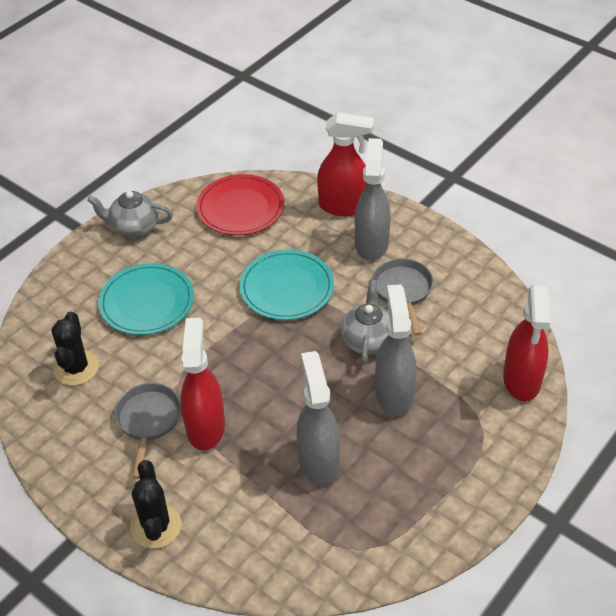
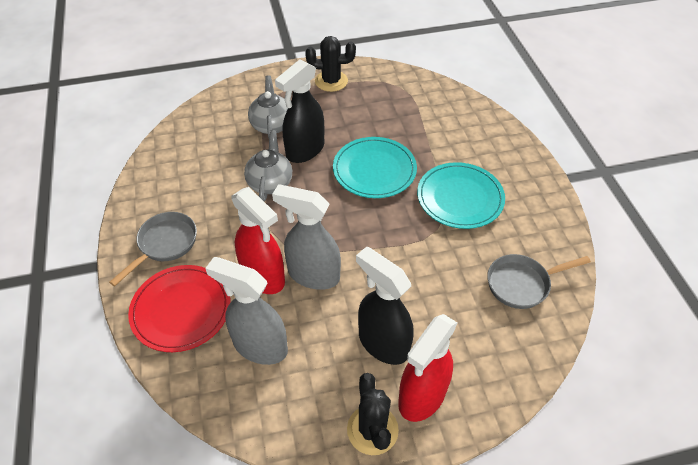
black spray bottle: 0 -> 2
grey spray bottle: 3 -> 2
red spray bottle: 3 -> 2

